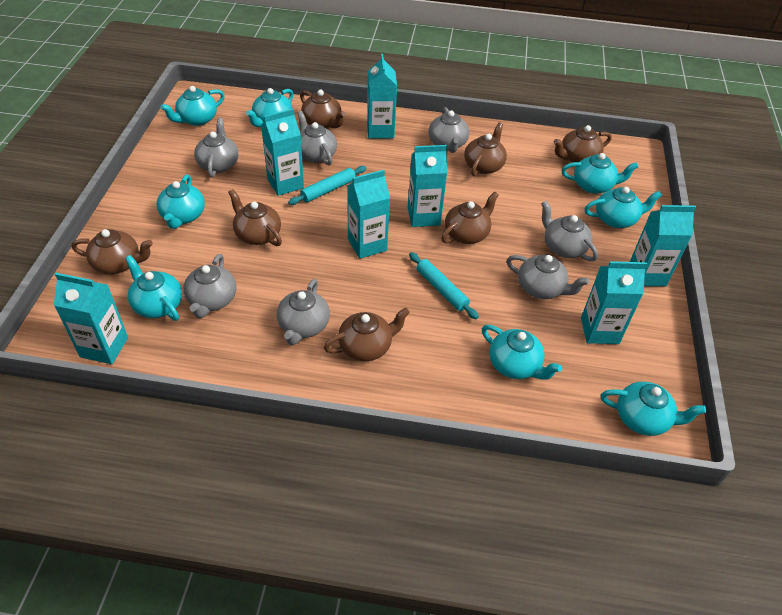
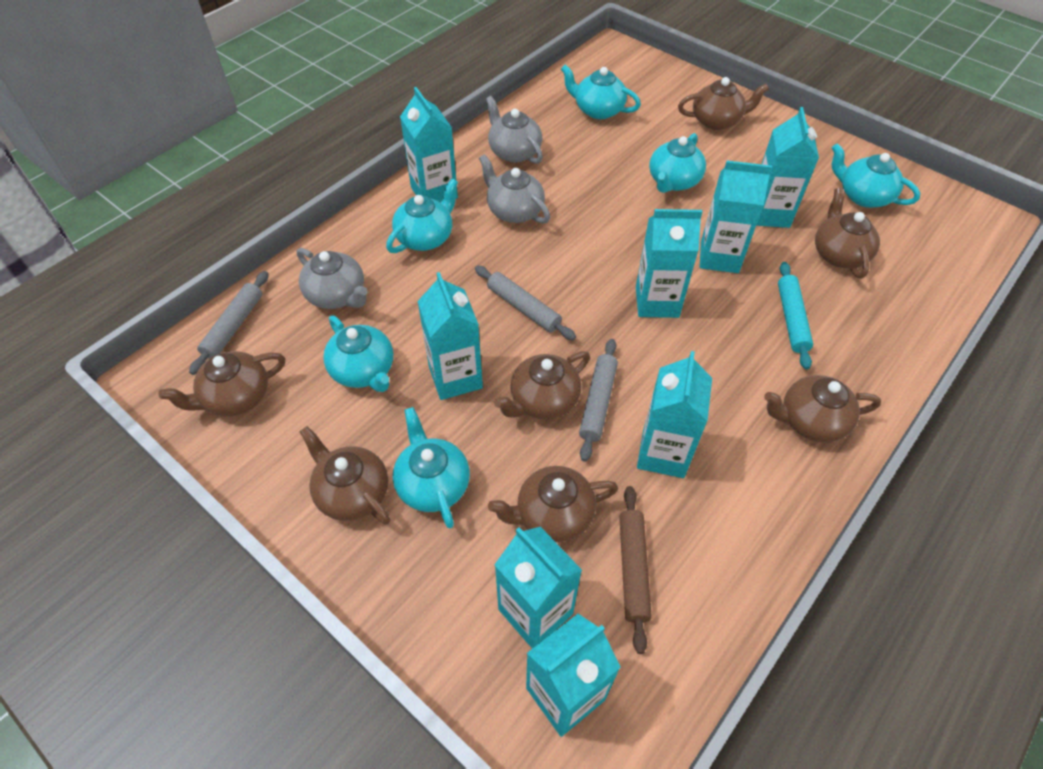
brown rolling pin: 0 -> 1
grey rolling pin: 0 -> 3
grey teapot: 7 -> 3
turquoise carton: 7 -> 8
turquoise rolling pin: 2 -> 1
turquoise teapot: 8 -> 6

